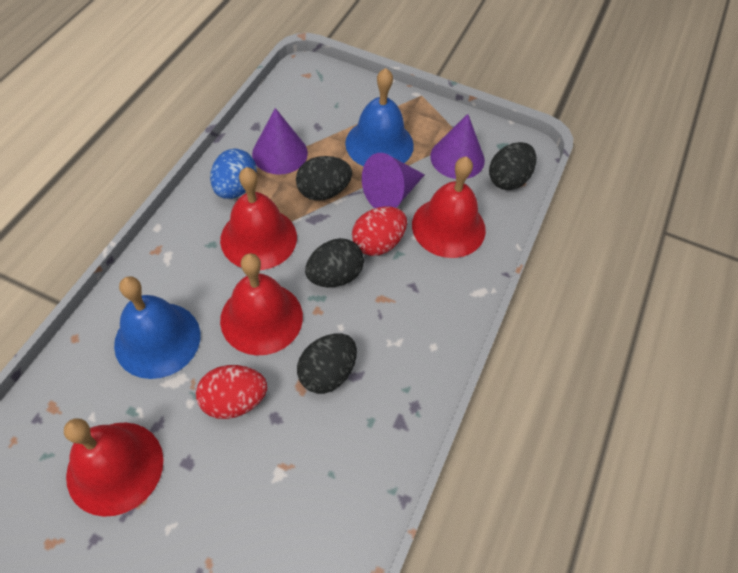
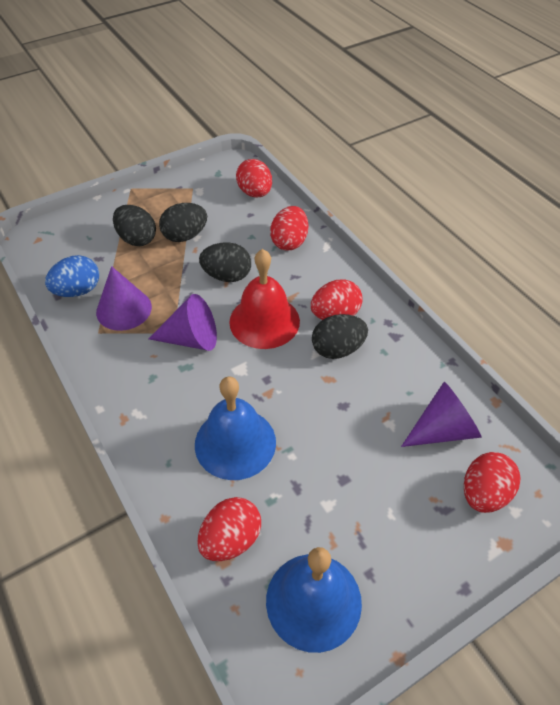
red bell: 4 -> 1
red egg: 2 -> 5

